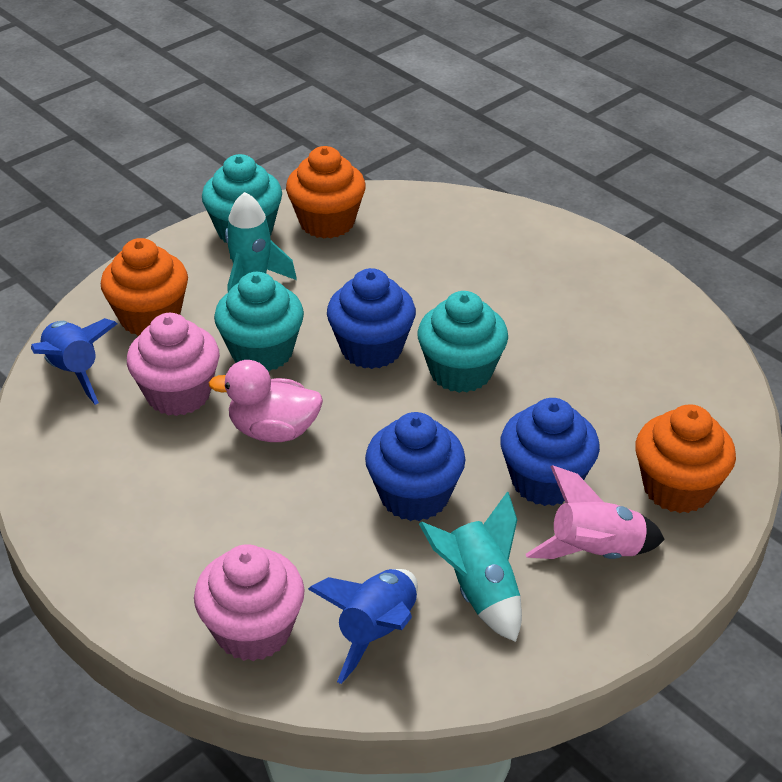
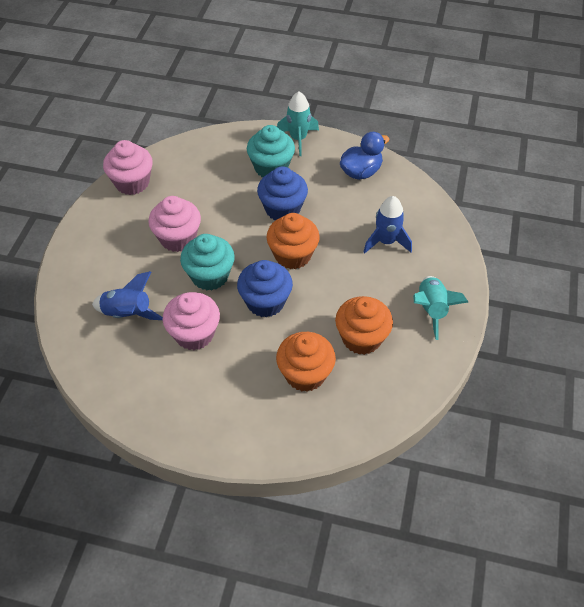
blue cupcake: 3 -> 2
blue duck: 0 -> 1
pink cupcake: 2 -> 3
pink duck: 1 -> 0
pink rocket: 1 -> 0
turquoise cupcake: 3 -> 2

